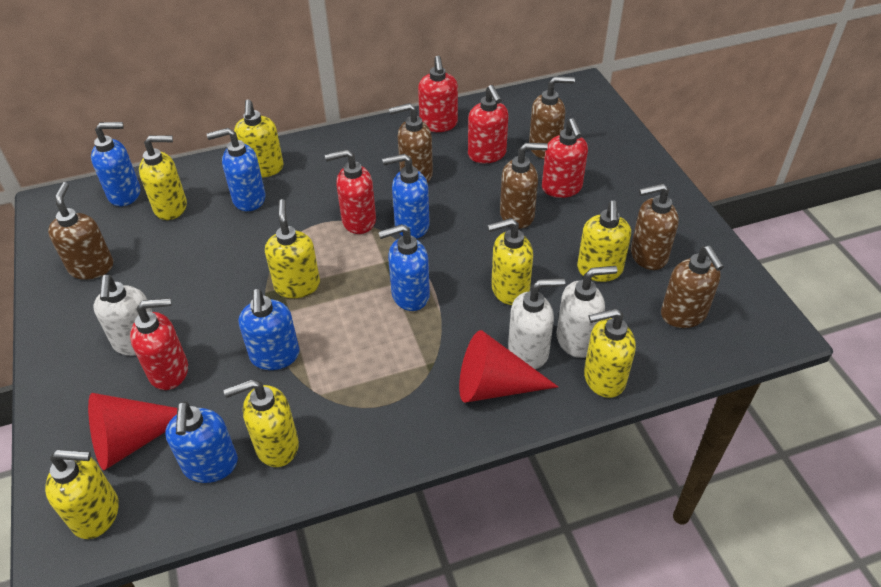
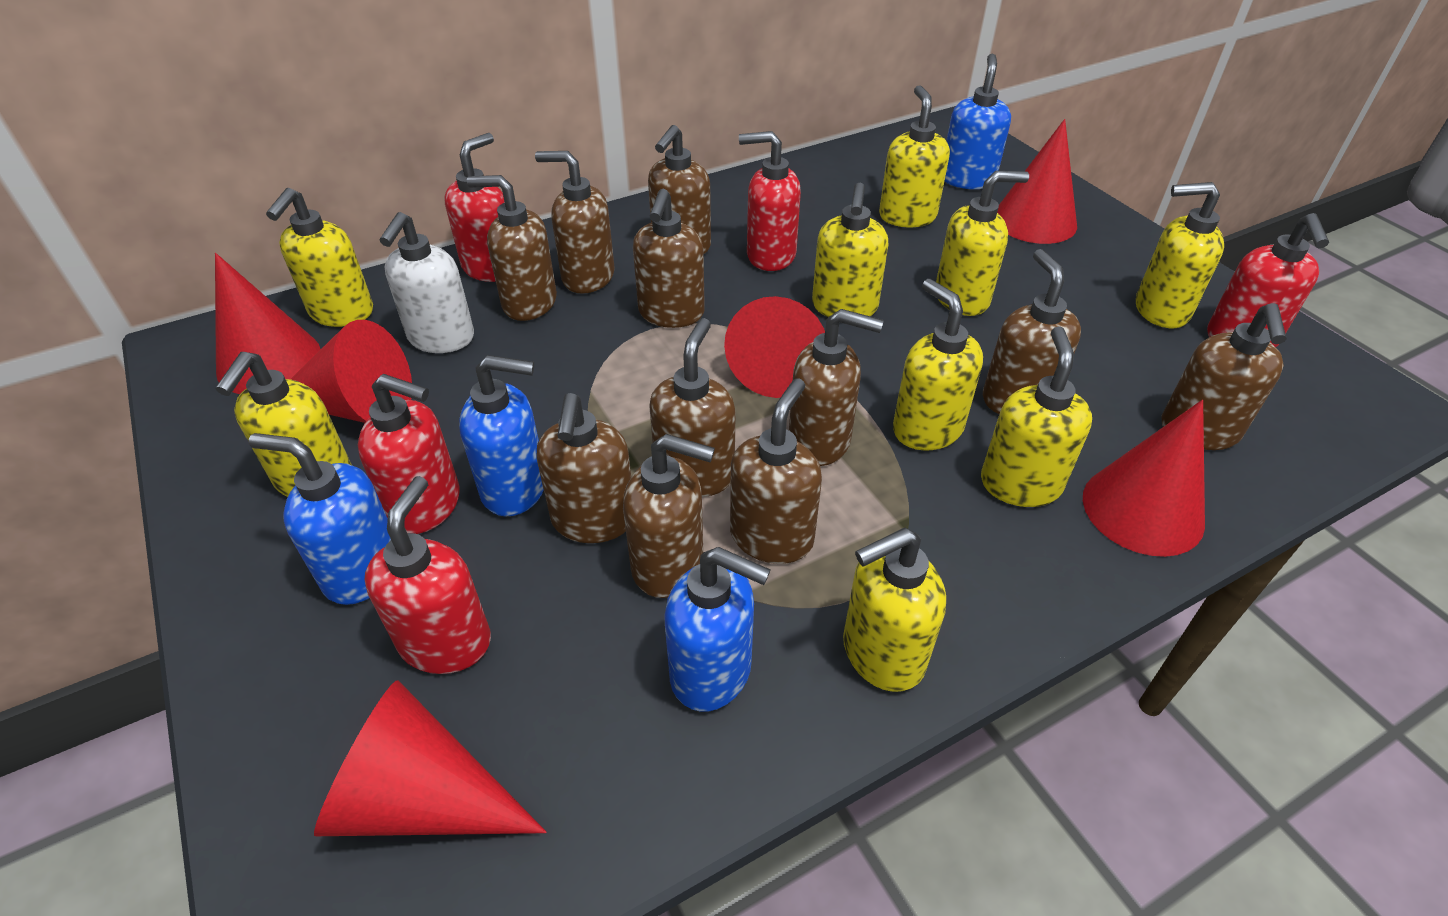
blue soap dispenser: 6 -> 4
brown soap dispenser: 6 -> 11
red cone: 2 -> 6
white soap dispenser: 3 -> 1
yellow soap dispenser: 8 -> 9

